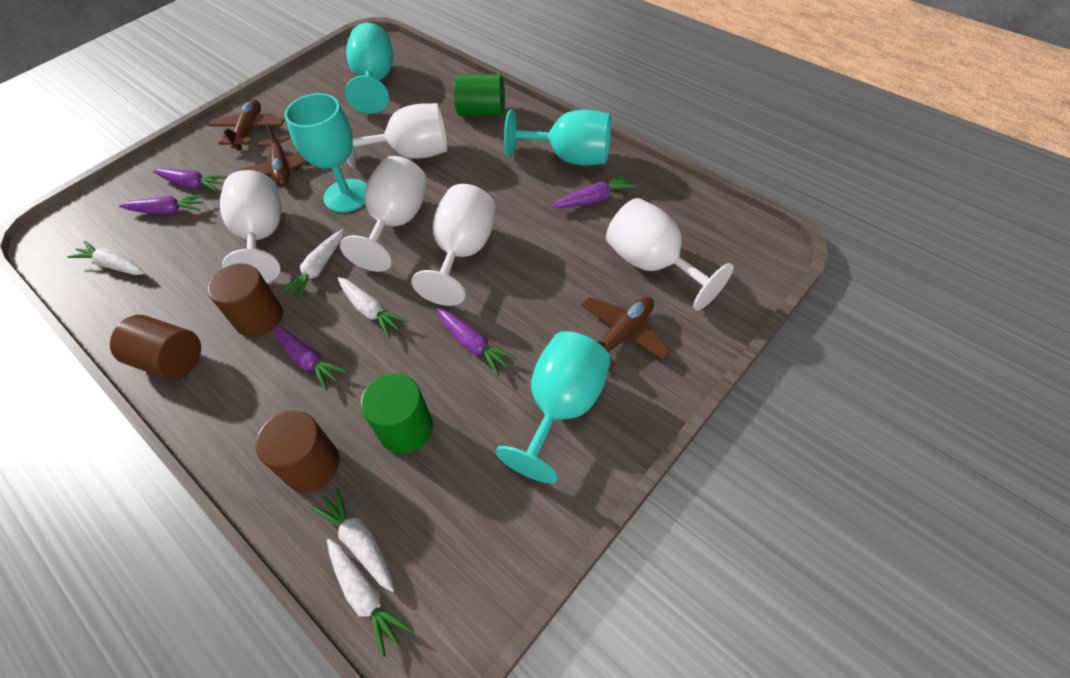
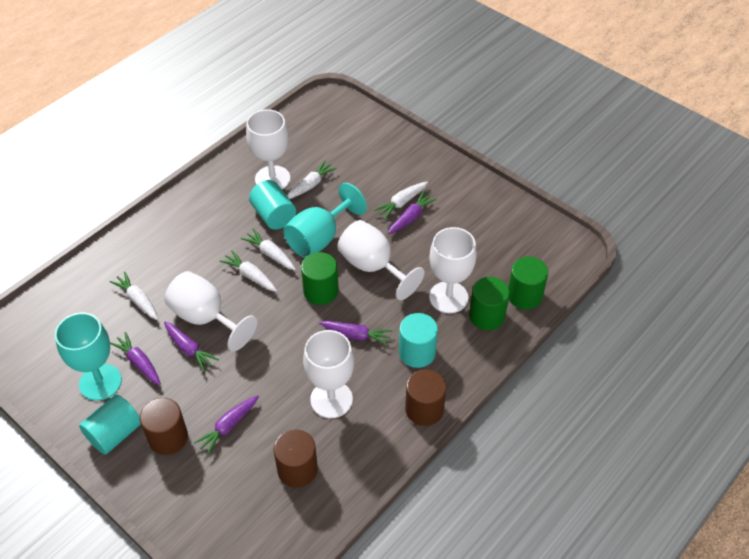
brown plane: 3 -> 0
green cylinder: 2 -> 3
turquoise cylinder: 0 -> 3
turquoise goblet: 4 -> 2

